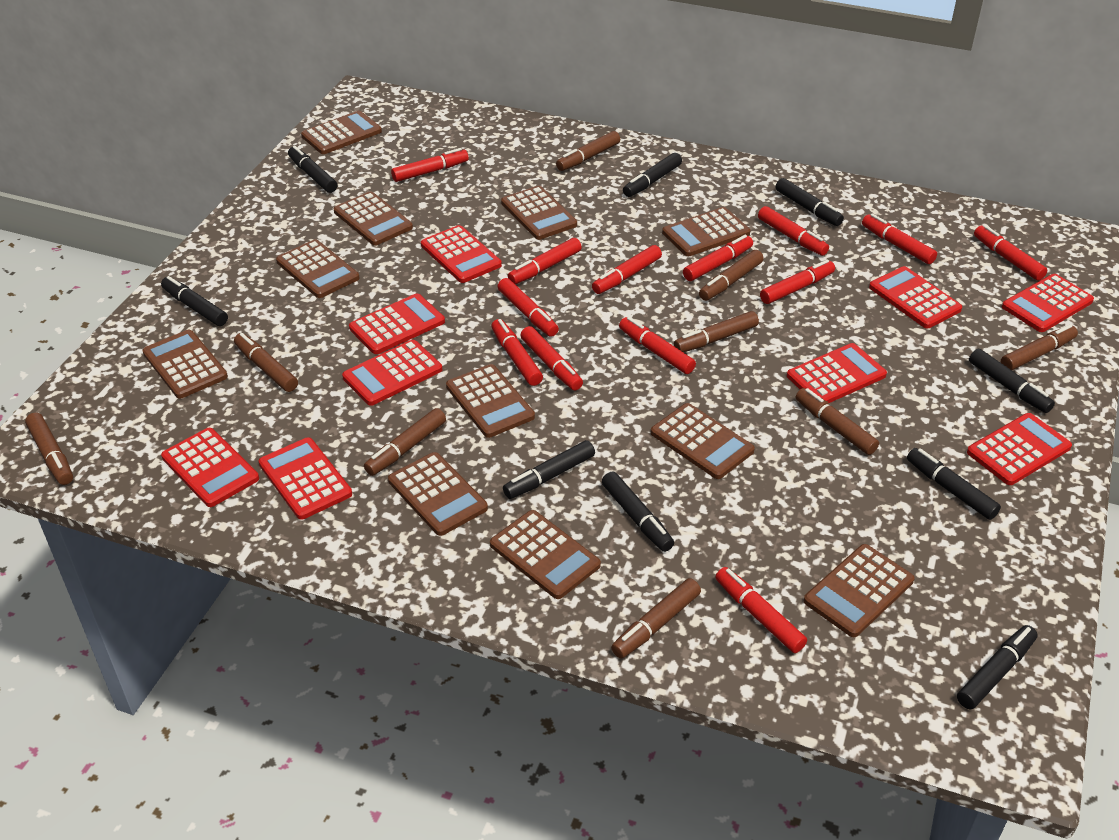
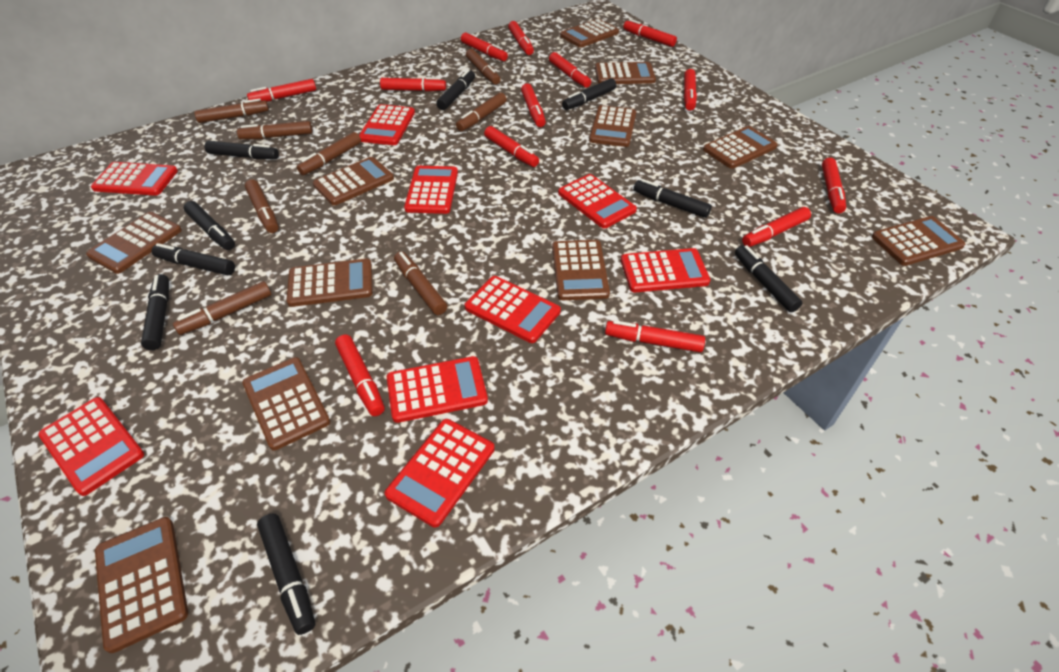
brown marker: 9 -> 8

